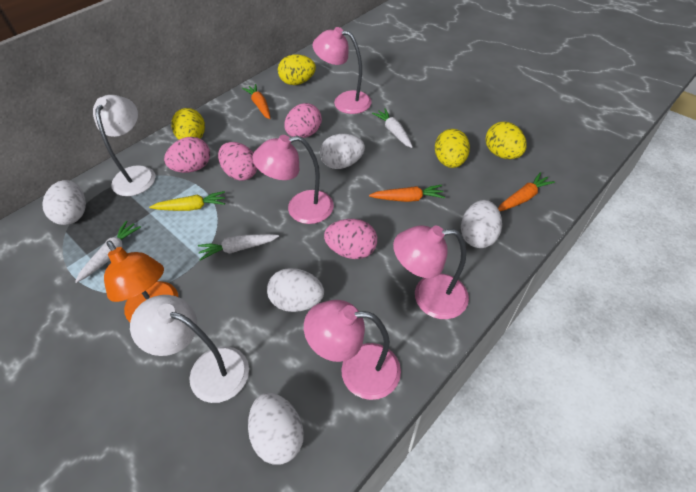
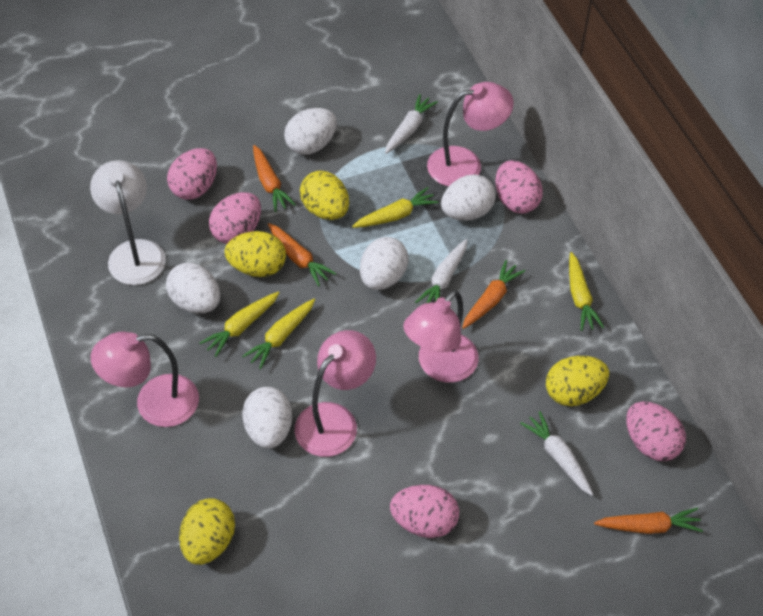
orange carrot: 3 -> 4
orange lamp: 1 -> 0
pink egg: 4 -> 5
white lamp: 2 -> 1
yellow carrot: 1 -> 4

